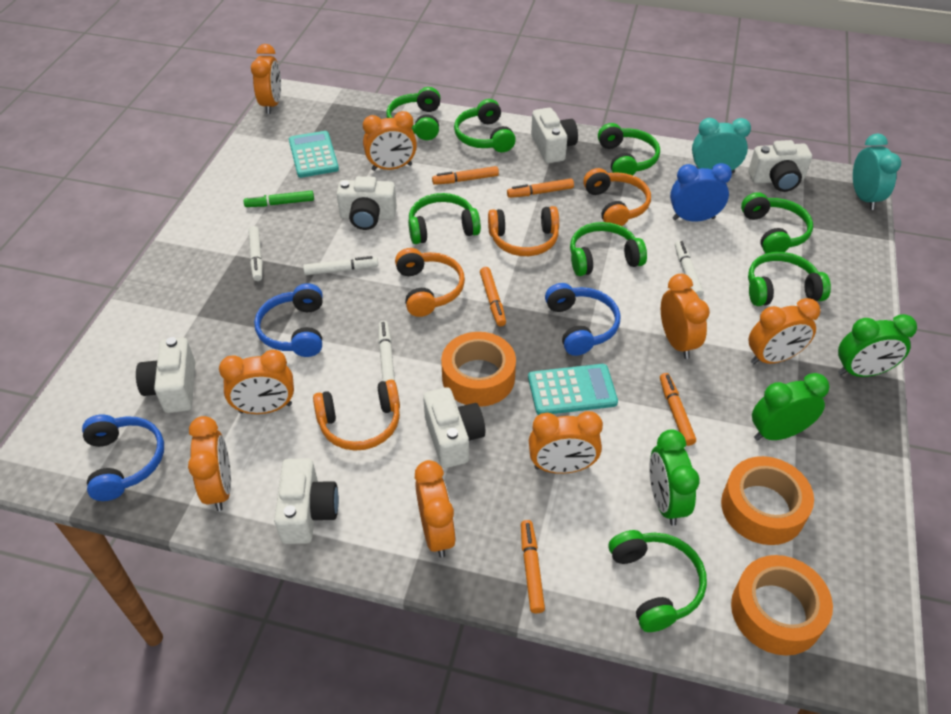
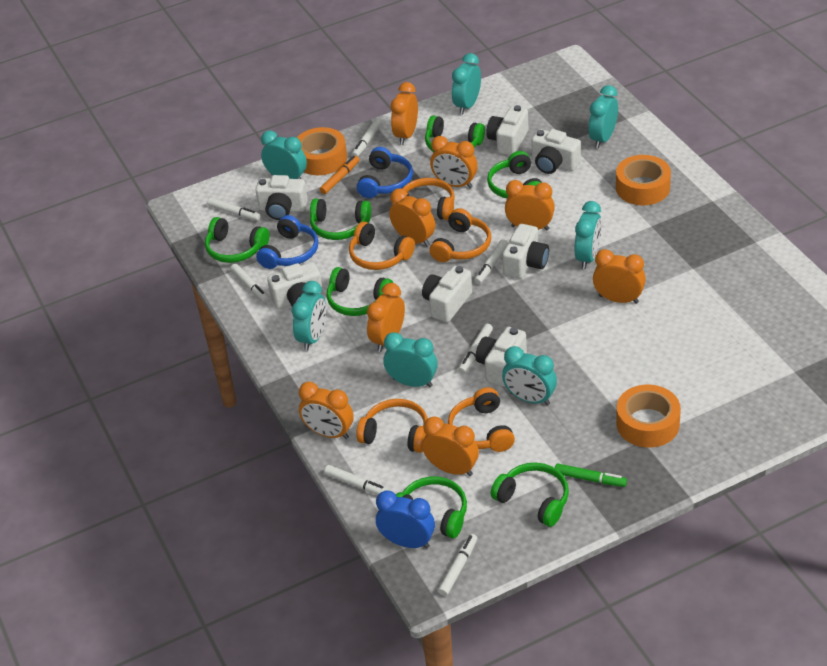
blue headphones: 3 -> 2
green clock: 3 -> 0
green headphones: 8 -> 7
orange headphones: 4 -> 5
orange marker: 5 -> 1
turquoise calculator: 2 -> 0
turquoise clock: 2 -> 7
white camera: 6 -> 7
white marker: 4 -> 7

